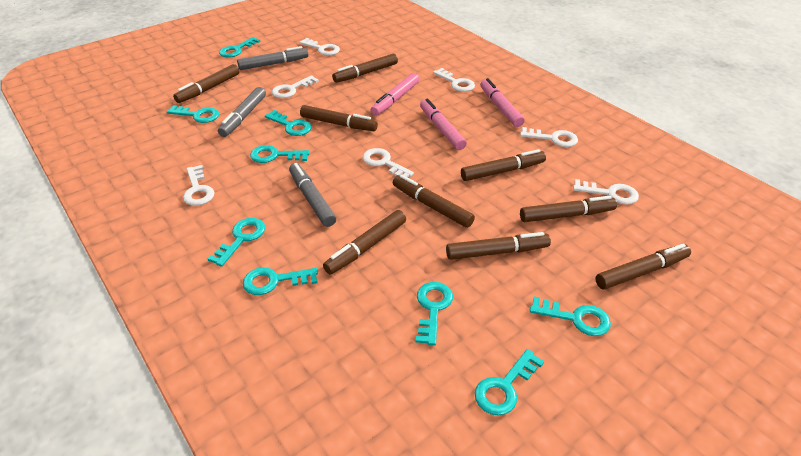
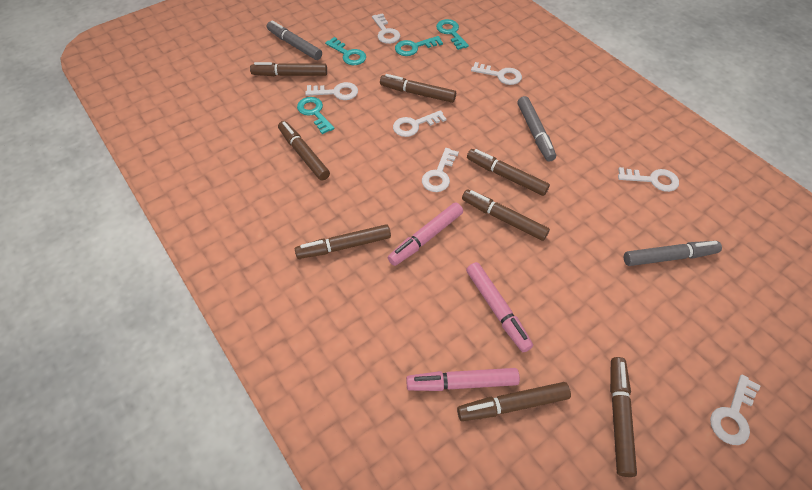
brown marker: 9 -> 8
turquoise key: 9 -> 4

